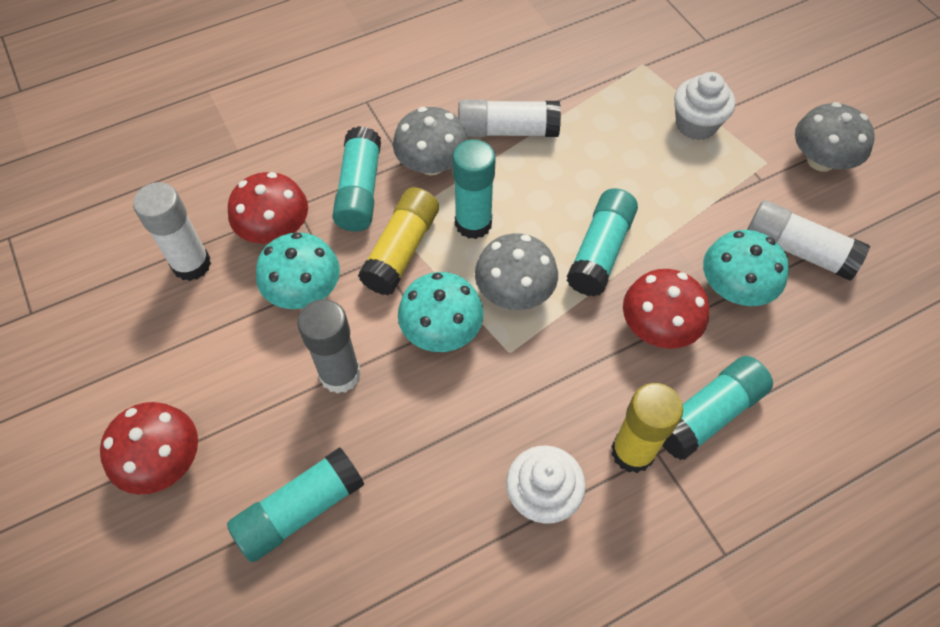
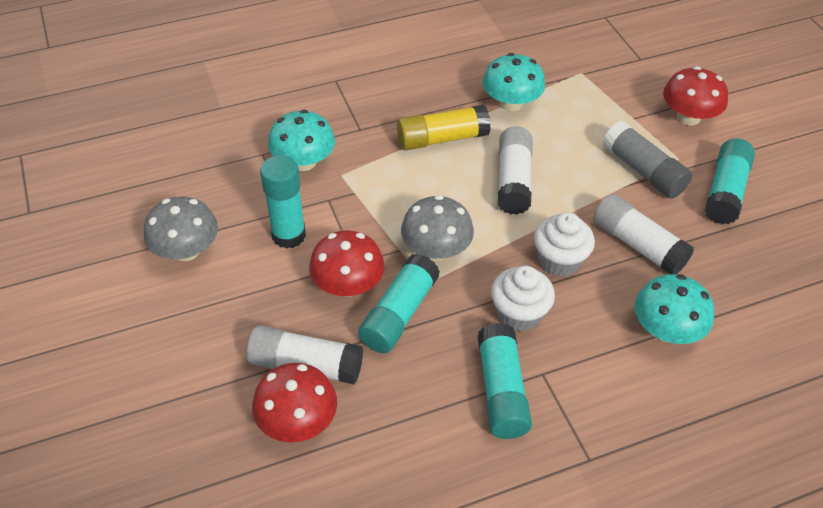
grey mushroom: 3 -> 2
turquoise glue stick: 5 -> 4
yellow glue stick: 2 -> 1

